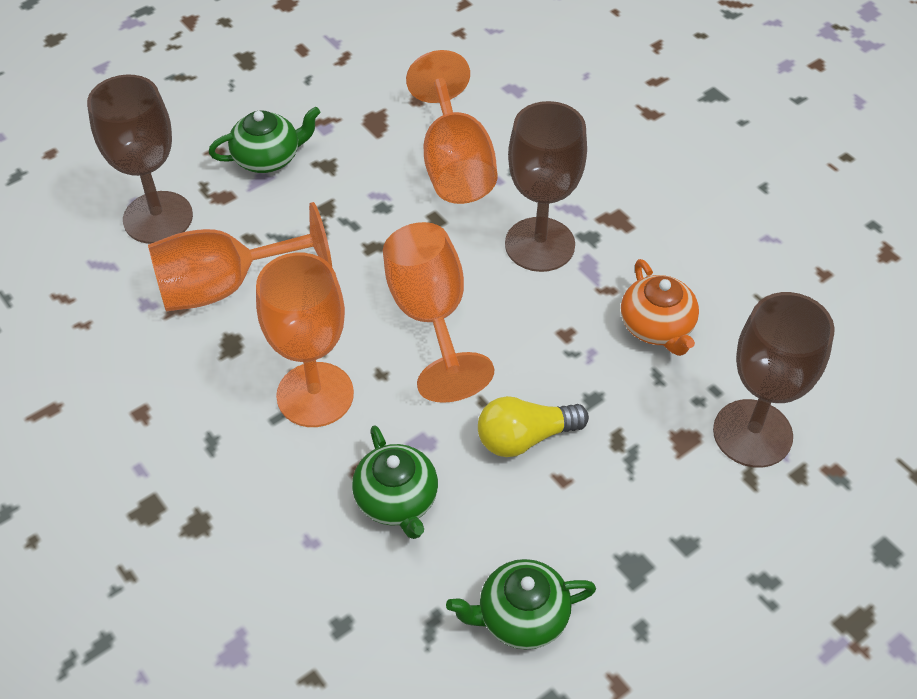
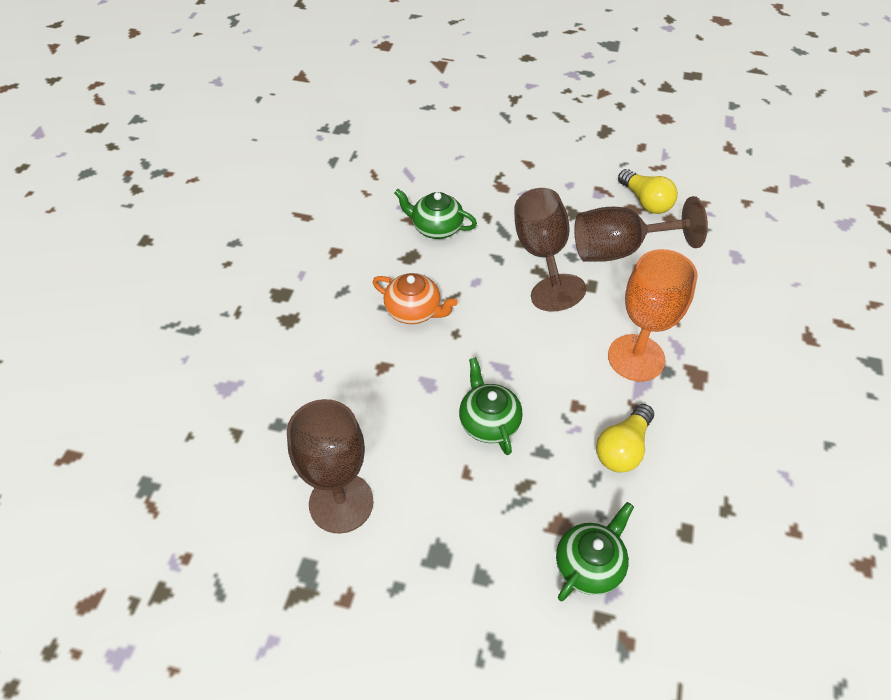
orange goblet: 4 -> 1
yellow light bulb: 1 -> 2

